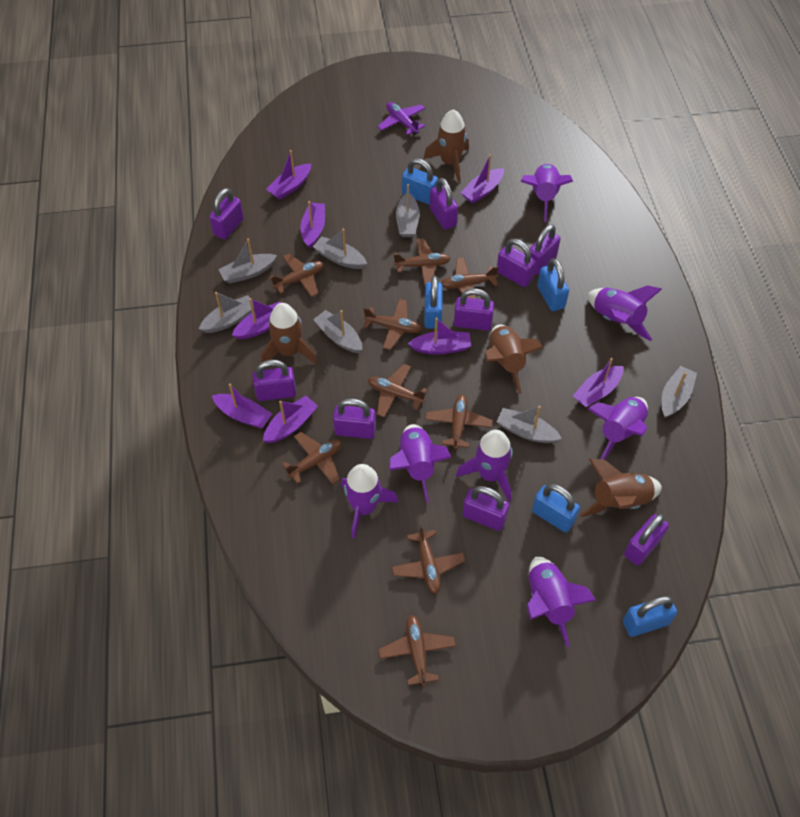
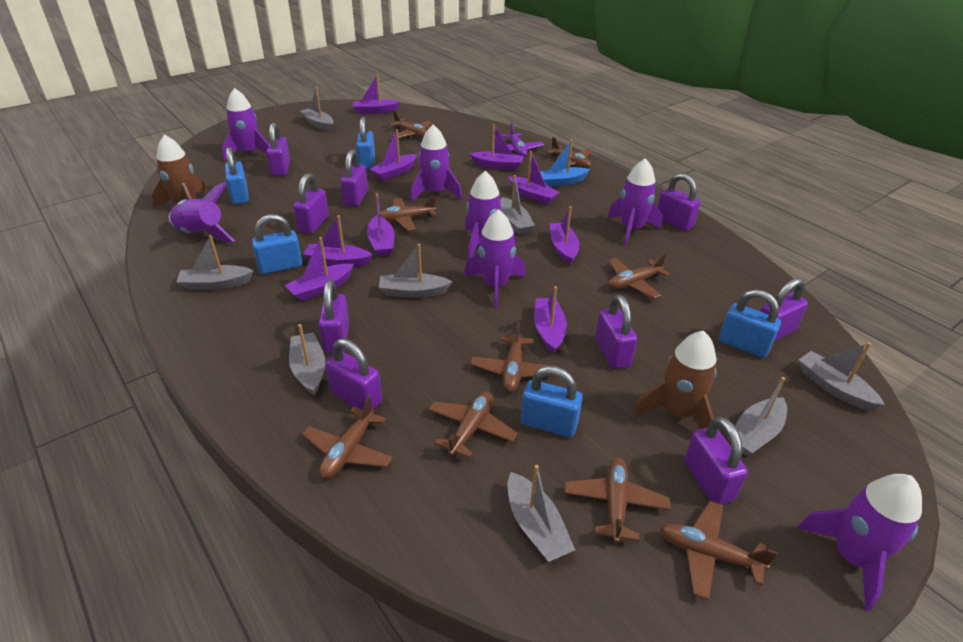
blue boat: 0 -> 1
brown rocket: 4 -> 2
grey boat: 7 -> 8
purple boat: 8 -> 9

